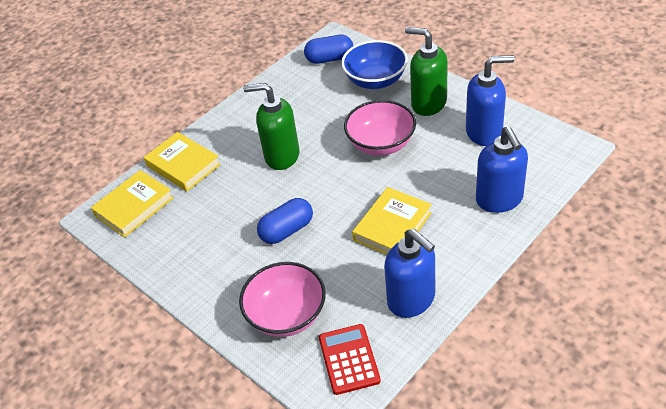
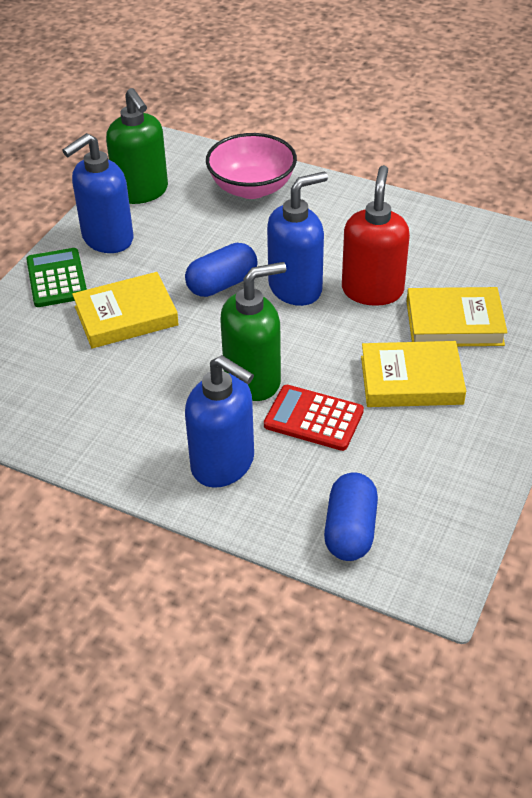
blue bowl: 1 -> 0
green calculator: 0 -> 1
pink bowl: 2 -> 1
red soap dispenser: 0 -> 1

